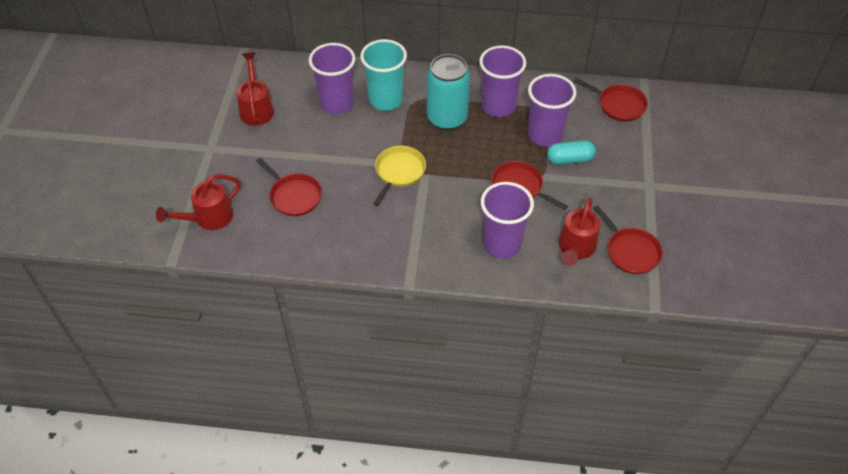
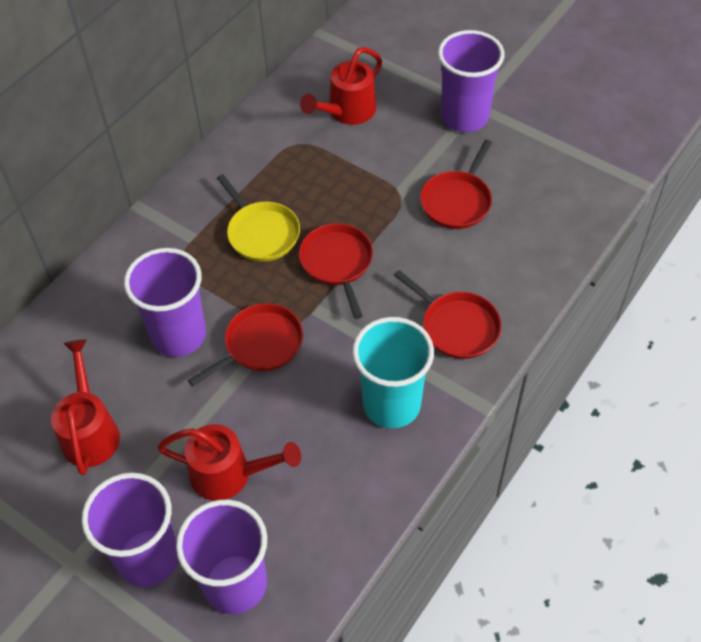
turquoise can: 1 -> 0
turquoise capsule: 1 -> 0

